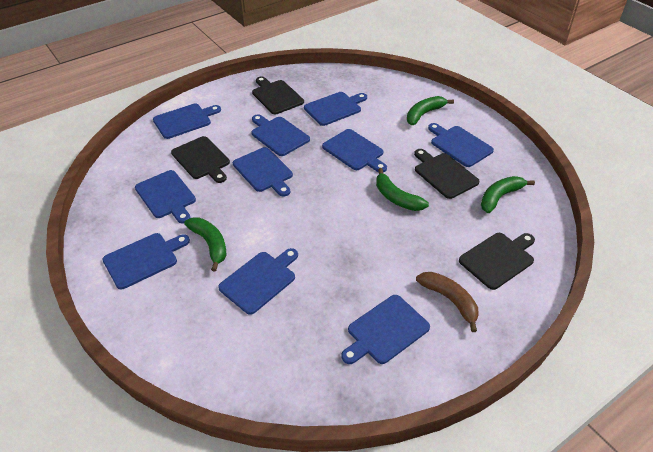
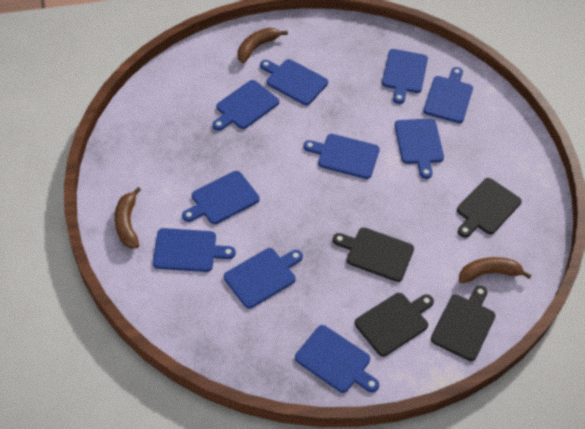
brown banana: 1 -> 3
green banana: 4 -> 0

